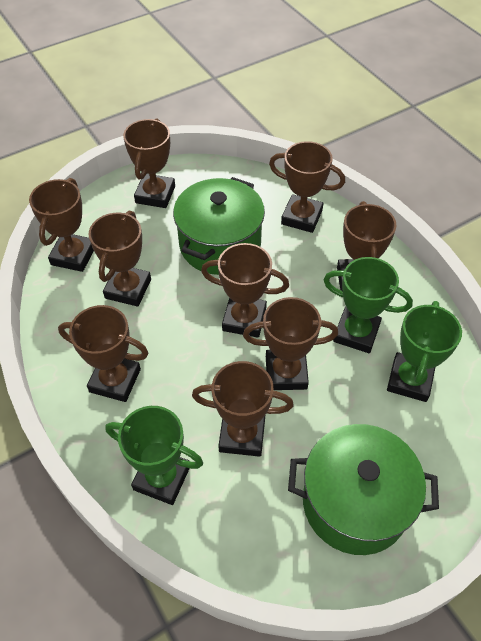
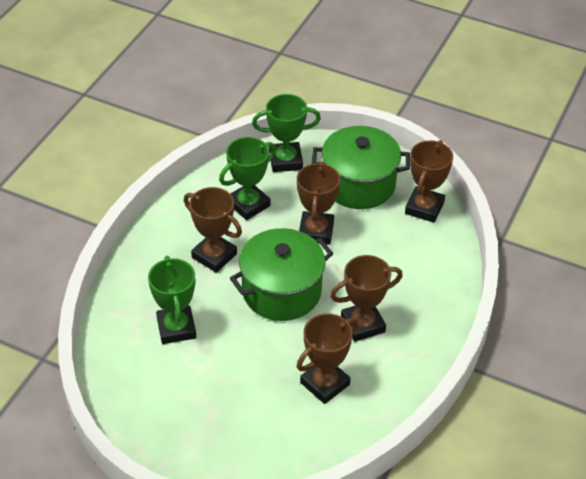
brown trophy: 9 -> 5

